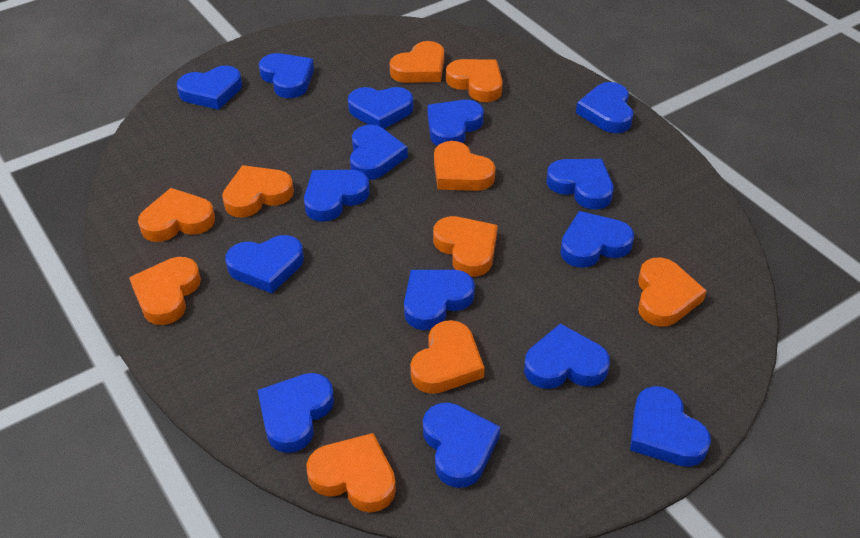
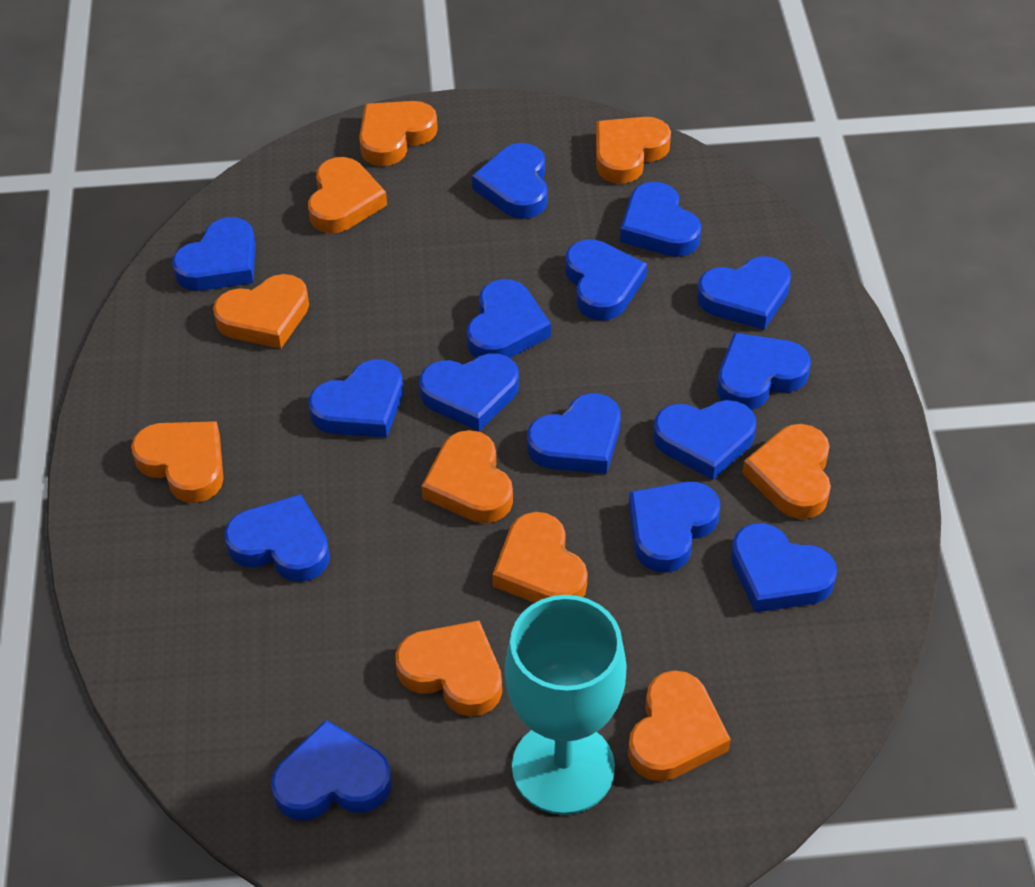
turquoise goblet: 0 -> 1

